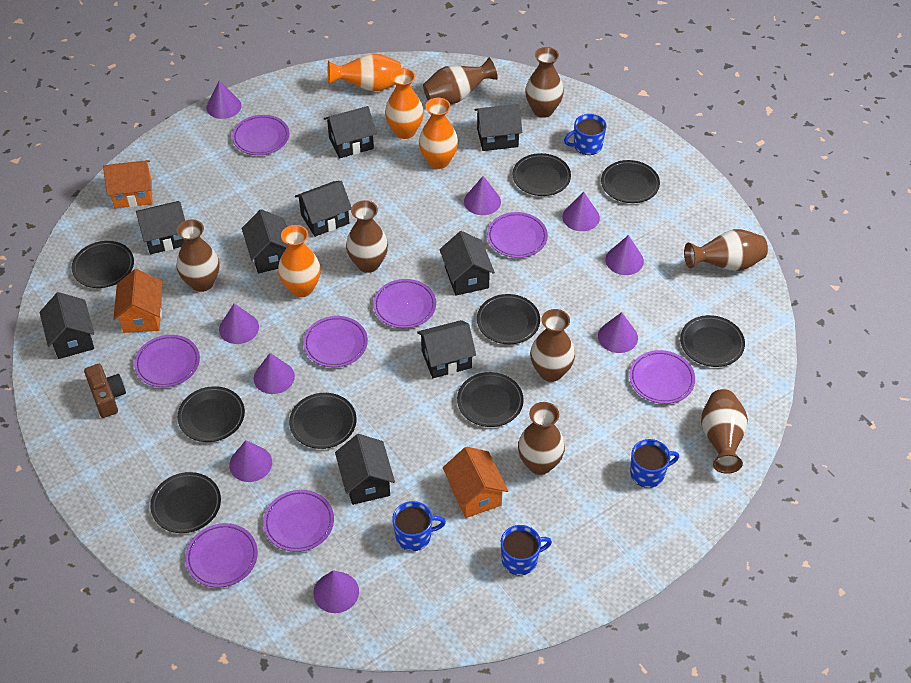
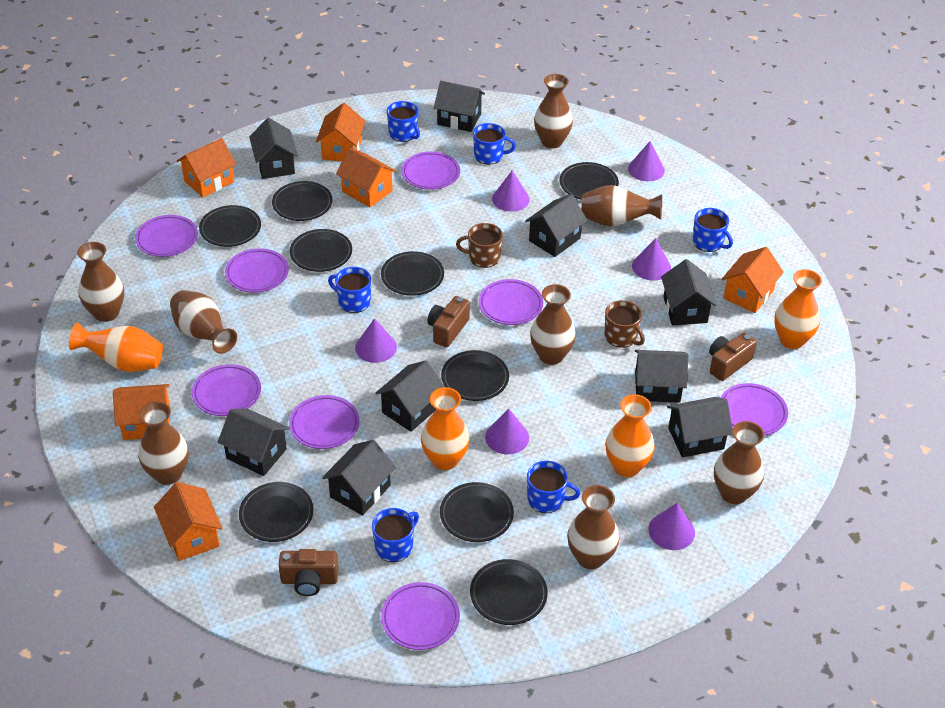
blue mug: 4 -> 6
brown camera: 1 -> 3
brown mug: 0 -> 2
orange house: 3 -> 6
purple cone: 9 -> 6

